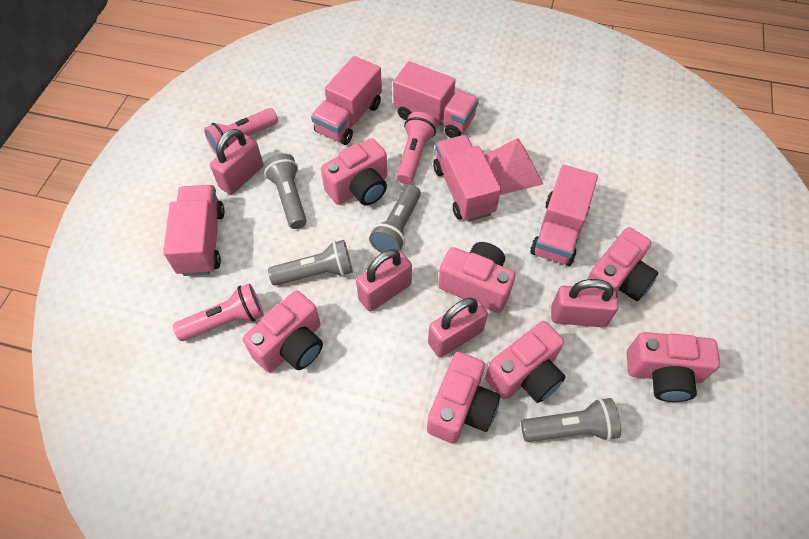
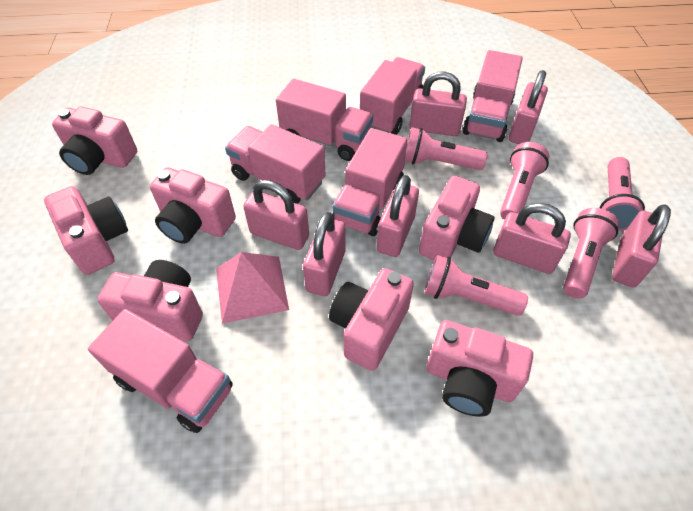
grey flashlight: 4 -> 0
pink flashlight: 3 -> 5
pink padlock: 4 -> 7
pink truck: 5 -> 6

